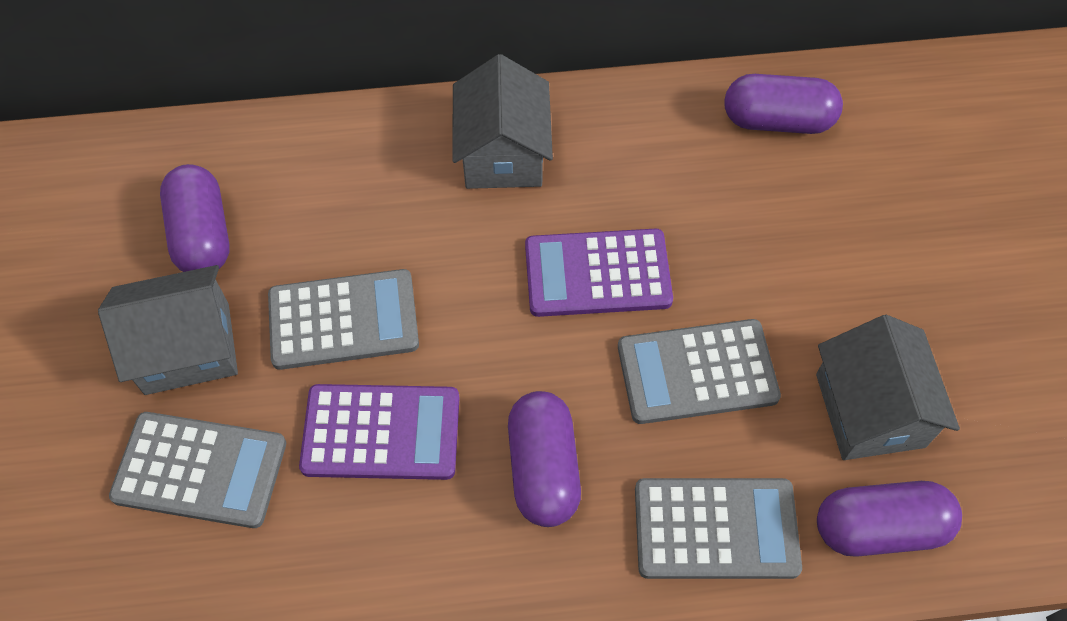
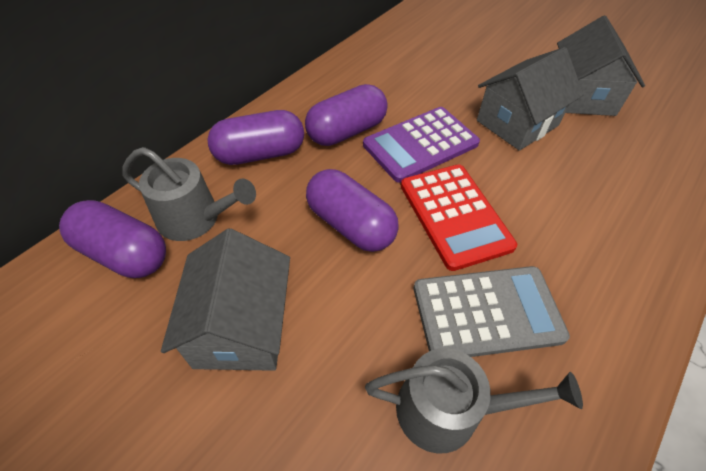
grey calculator: 4 -> 1
grey watering can: 0 -> 2
purple calculator: 2 -> 1
red calculator: 0 -> 1

